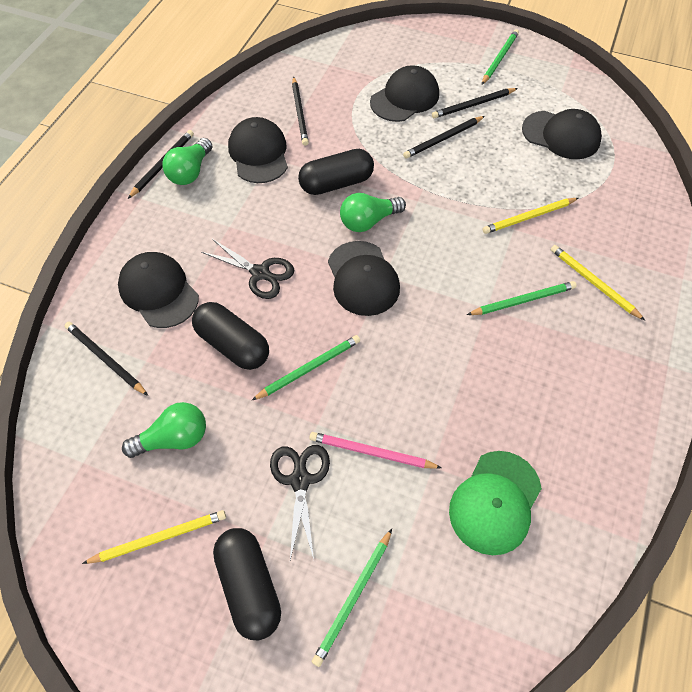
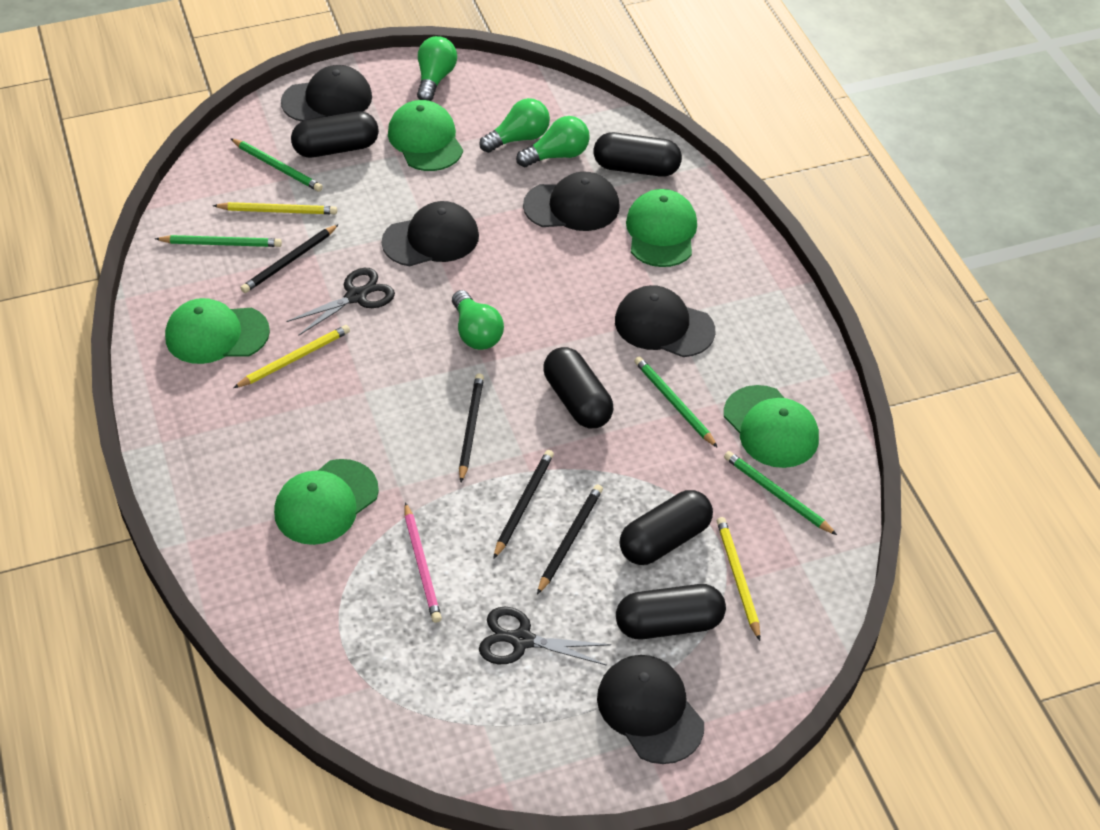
black capsule: 3 -> 5
black pencil: 5 -> 4
green cap: 1 -> 5
green light bulb: 3 -> 4

